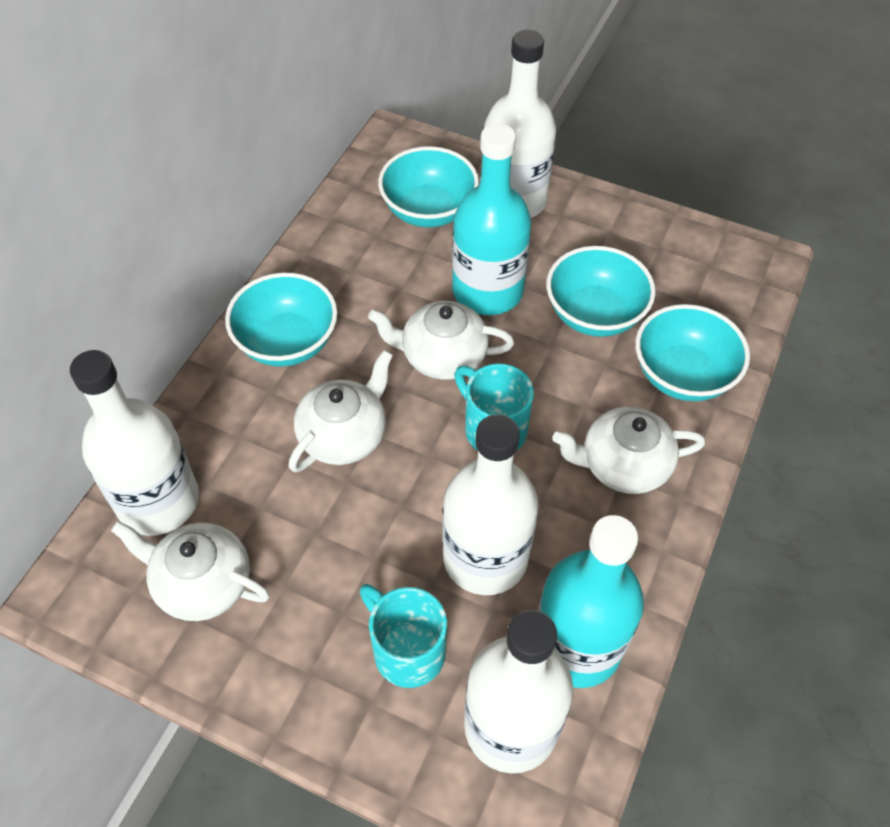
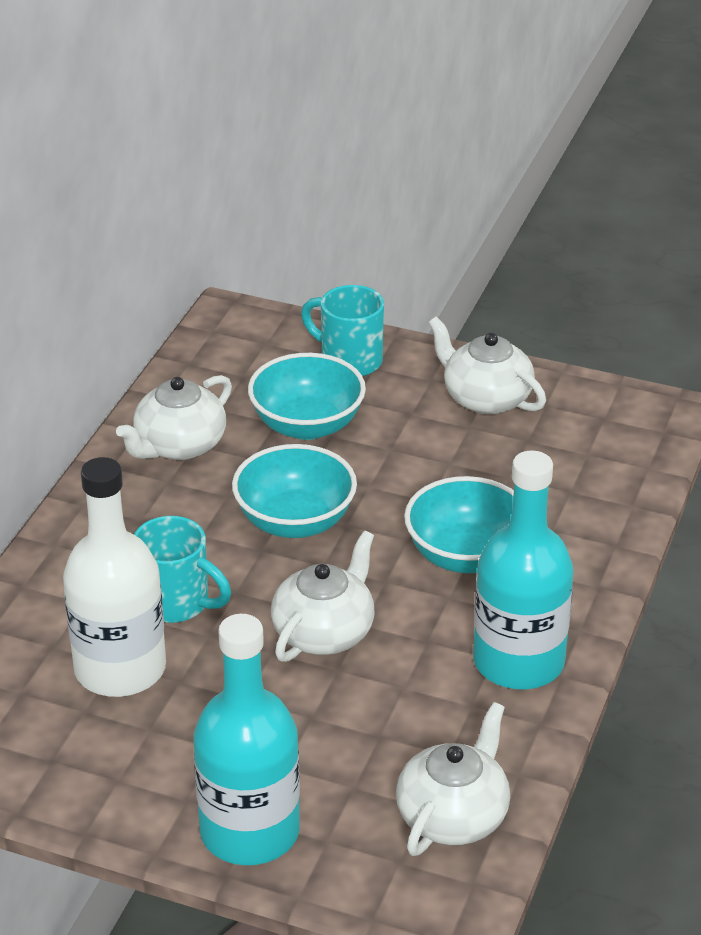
turquoise bowl: 4 -> 3
white bottle: 4 -> 1

